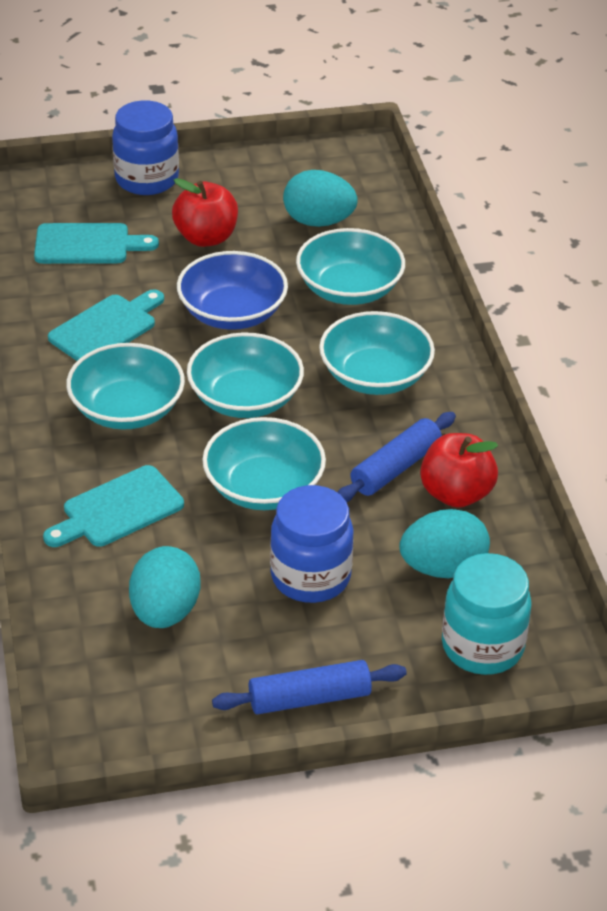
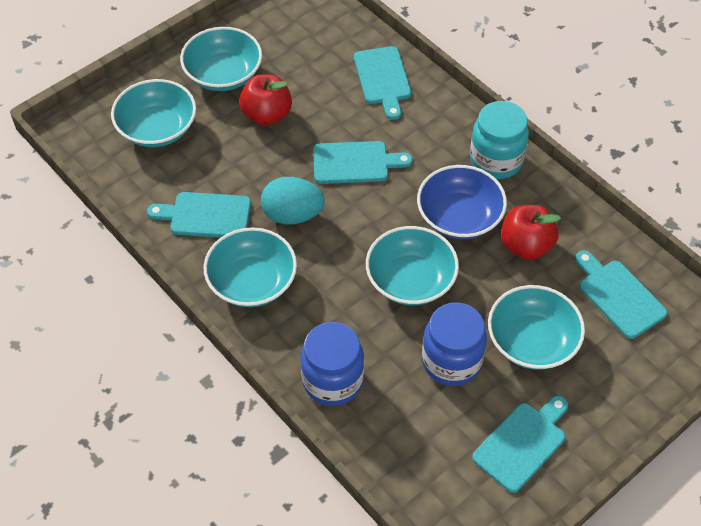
blue rolling pin: 2 -> 0
turquoise cutting board: 3 -> 5
turquoise egg: 3 -> 1

